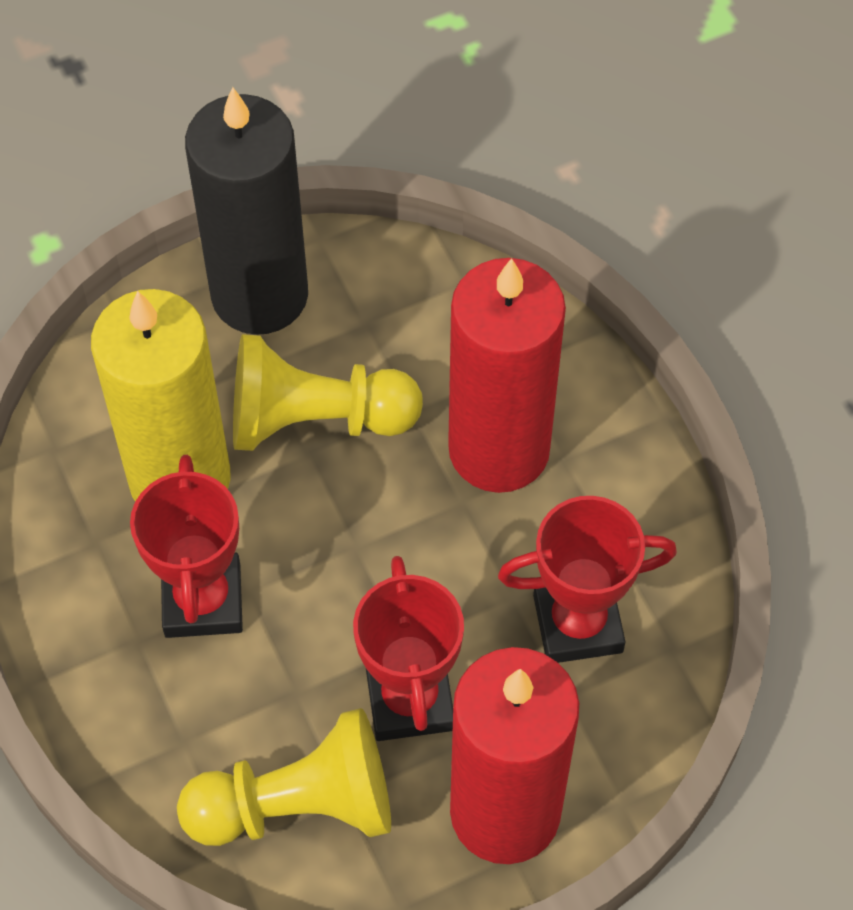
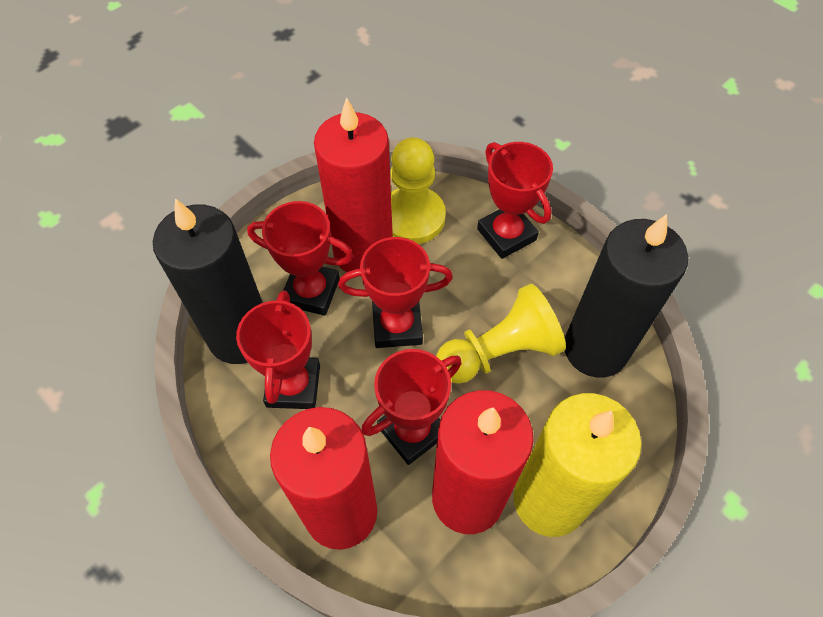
black candle: 1 -> 2
red candle: 2 -> 3
red trophy: 3 -> 5

